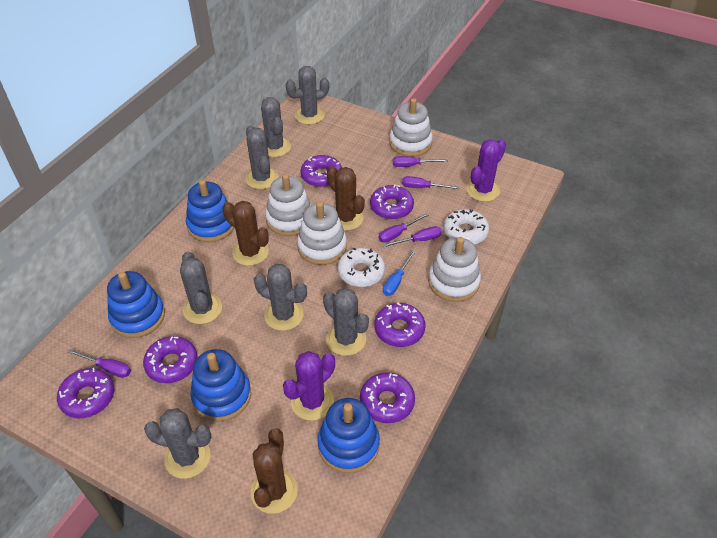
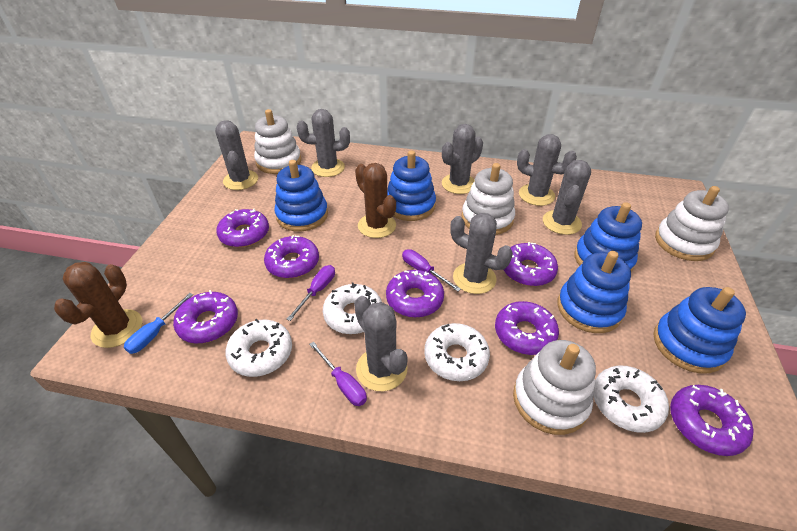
blue stacking toy: 4 -> 5
brown cactus: 3 -> 2
purple cactus: 2 -> 0
purple donut: 6 -> 7
purple screwdriver: 5 -> 3
white donut: 2 -> 4

